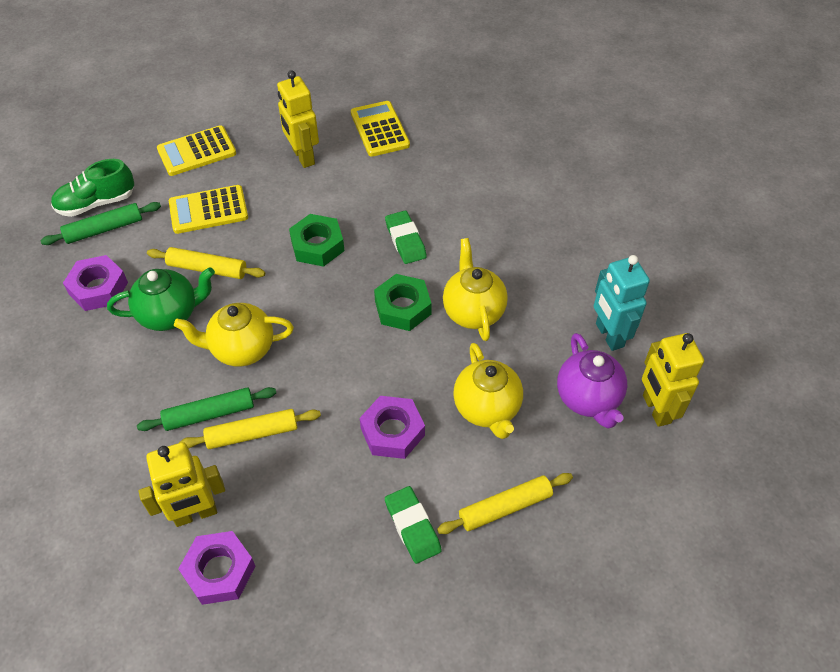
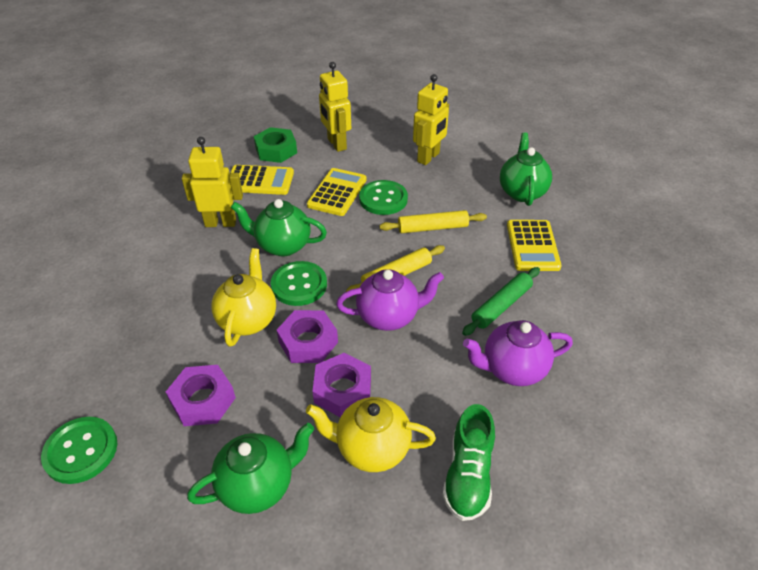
green button: 0 -> 3
green eraser: 2 -> 0
green nut: 2 -> 1
green rolling pin: 2 -> 1
green teapot: 1 -> 3
purple teapot: 1 -> 2
turquoise robot: 1 -> 0
yellow rolling pin: 3 -> 2
yellow teapot: 3 -> 2

